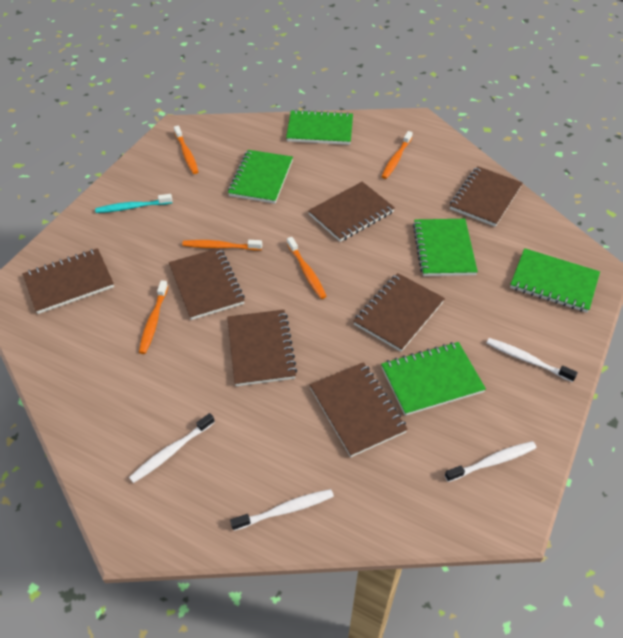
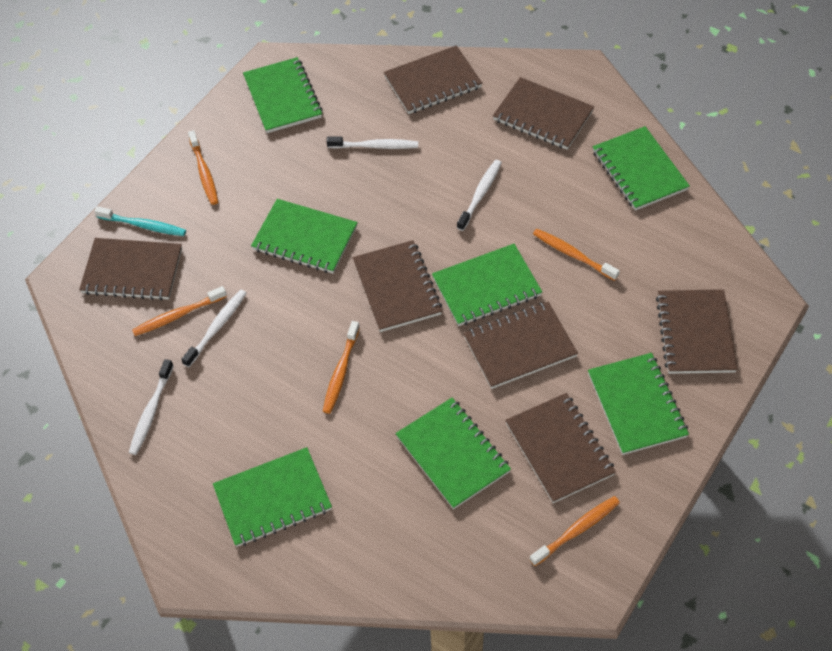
green notebook: 5 -> 7

